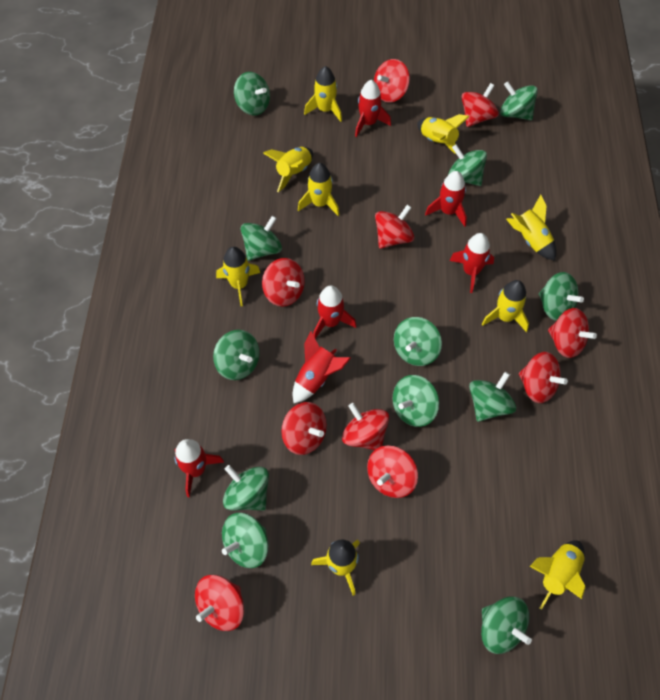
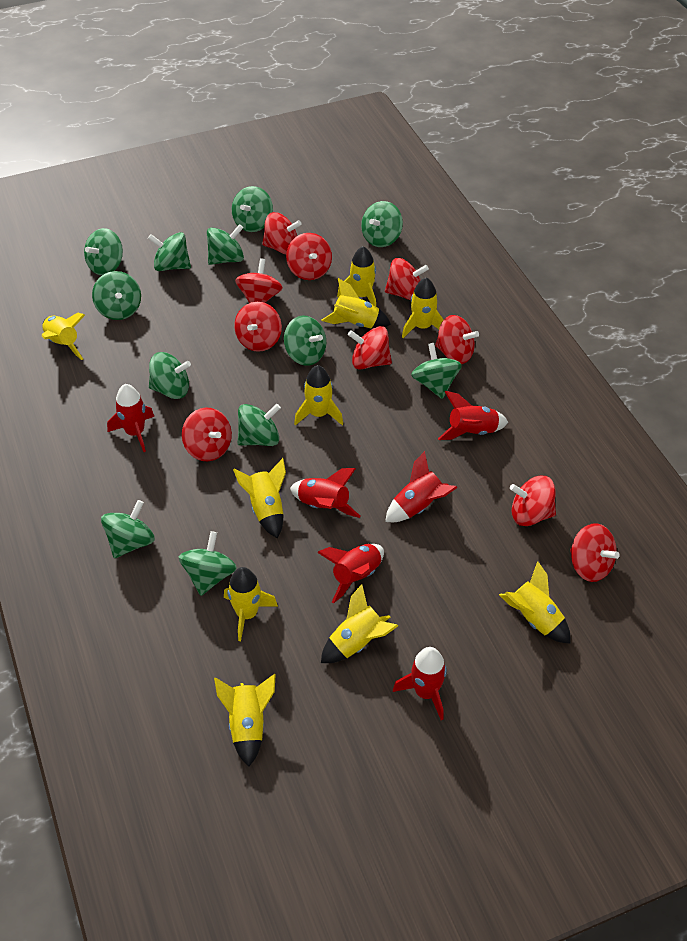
yellow rocket: 9 -> 10

